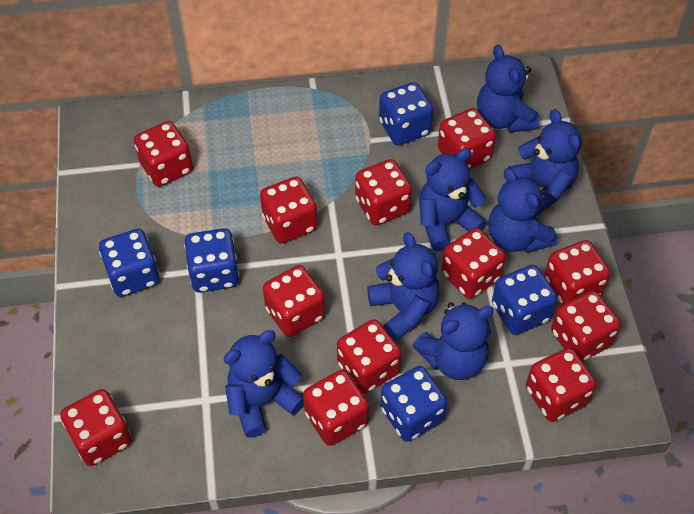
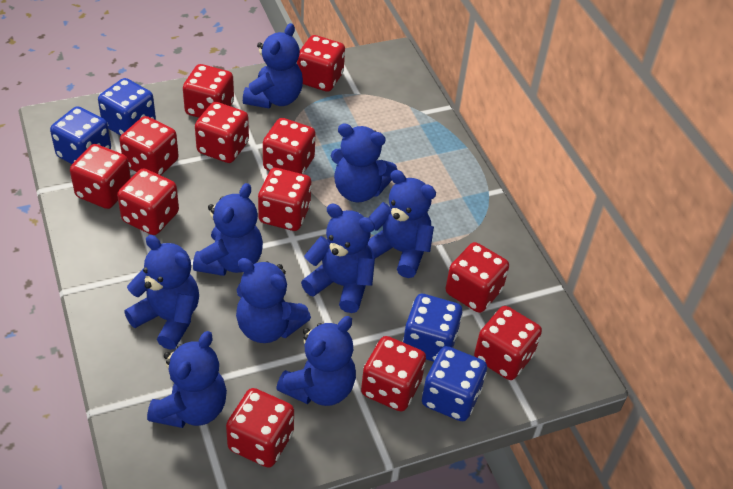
blue dice: 5 -> 4
blue teddy bear: 7 -> 9

